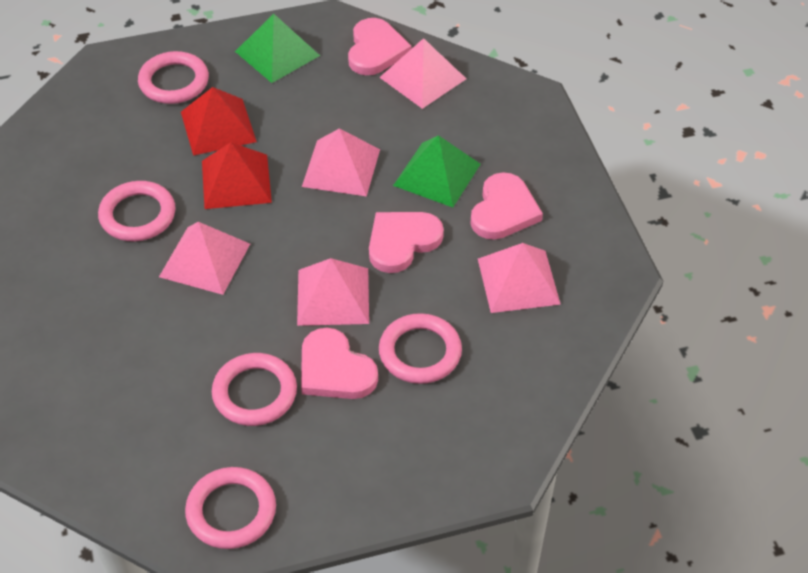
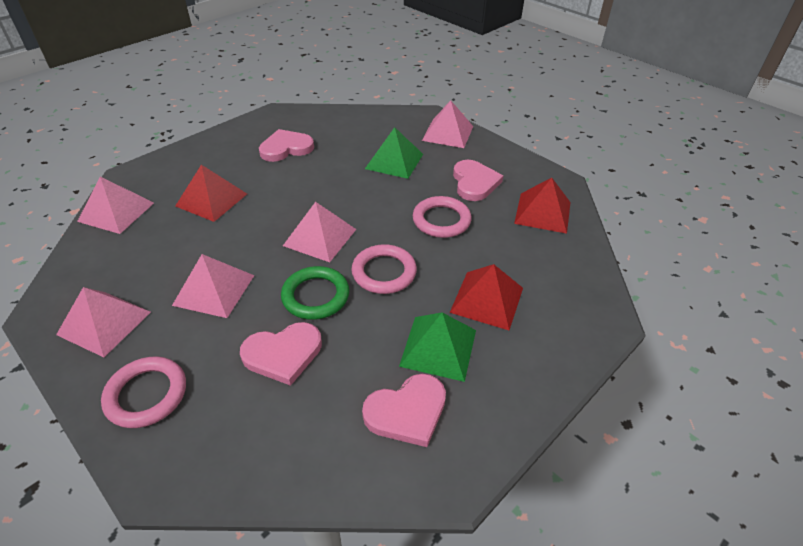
green ring: 0 -> 1
pink ring: 5 -> 3
red pyramid: 2 -> 3

